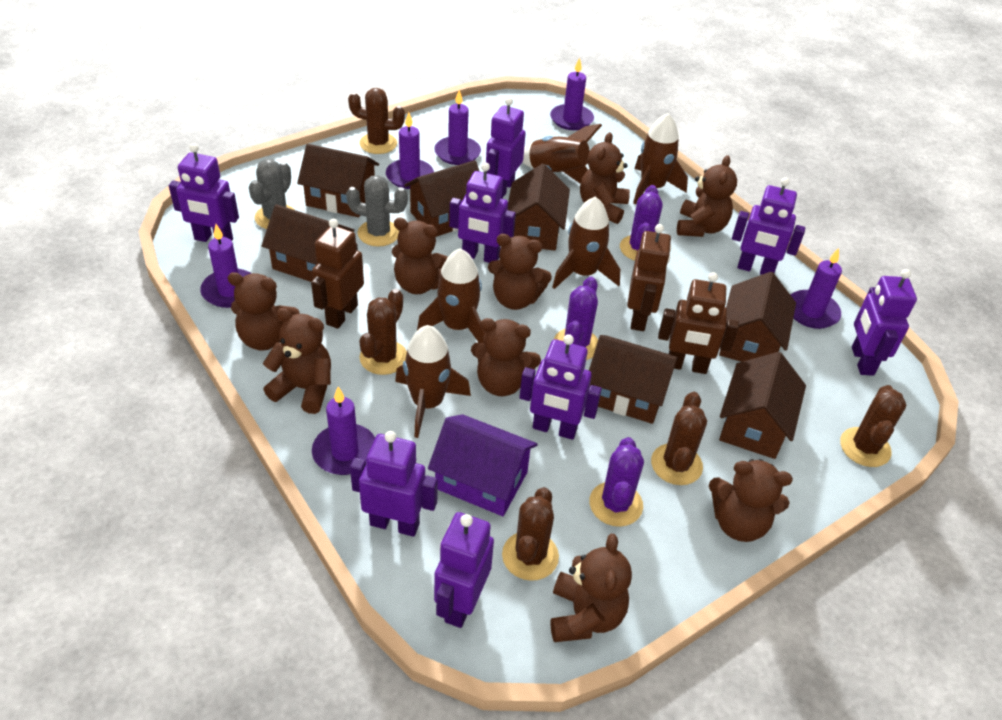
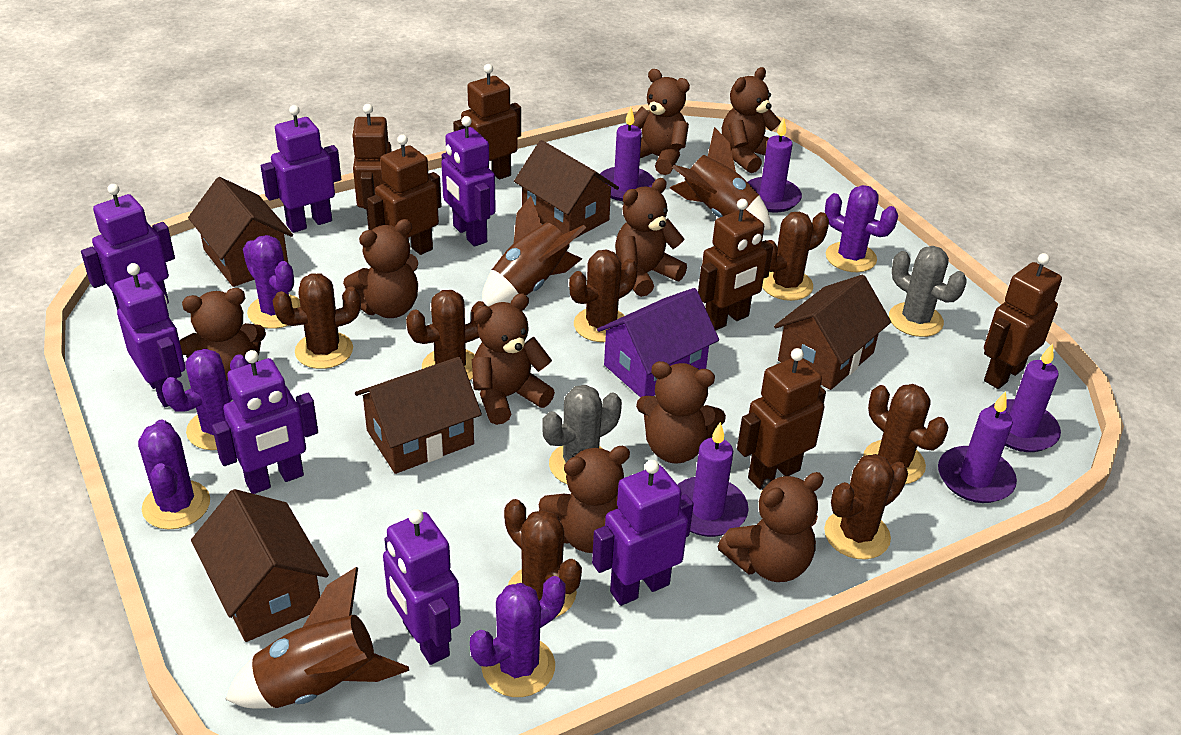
brown cactus: 5 -> 7
brown house: 7 -> 5
brown robot: 3 -> 6
brown rocket: 5 -> 3
purple cactus: 3 -> 5
purple candle: 6 -> 5
purple robot: 8 -> 7

